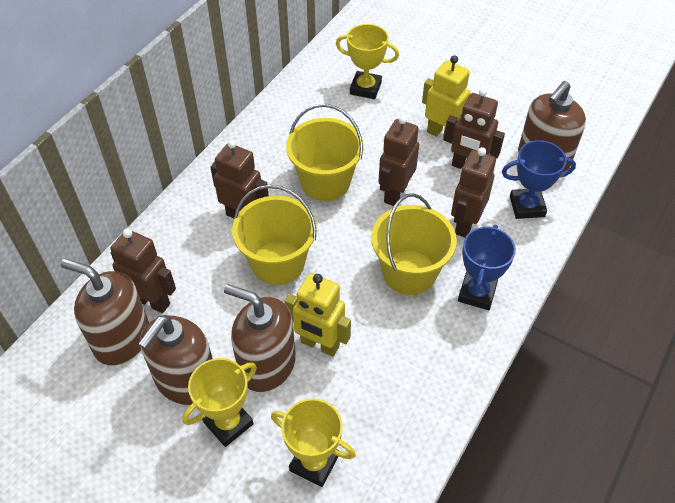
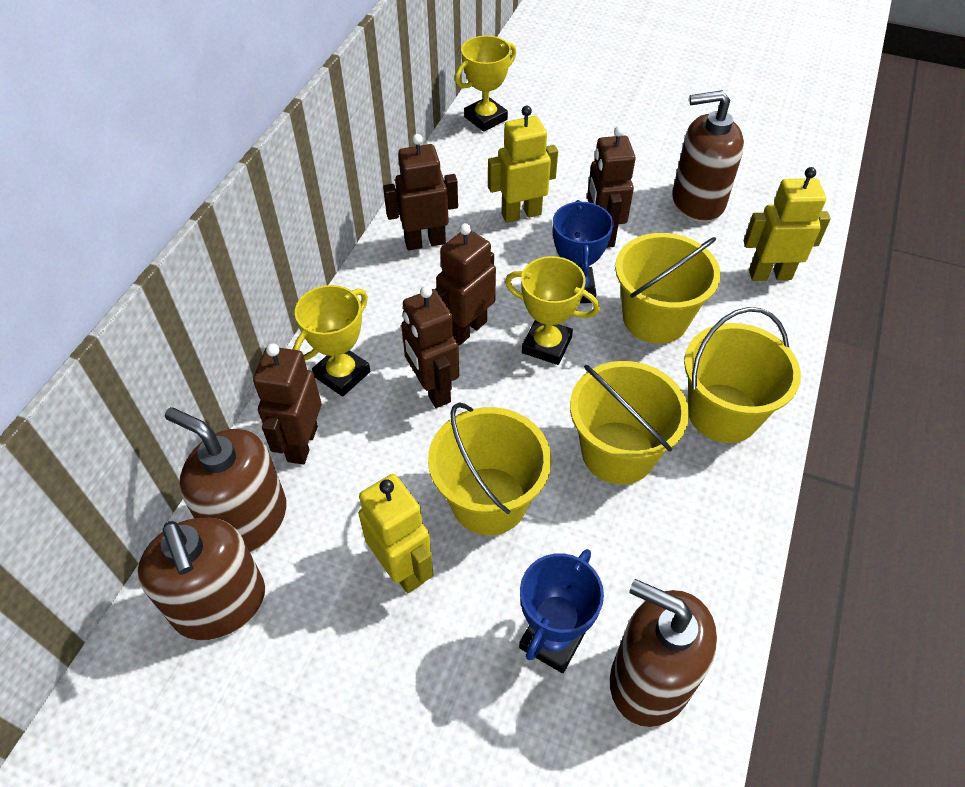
yellow bucket: 3 -> 4
yellow robot: 2 -> 3

